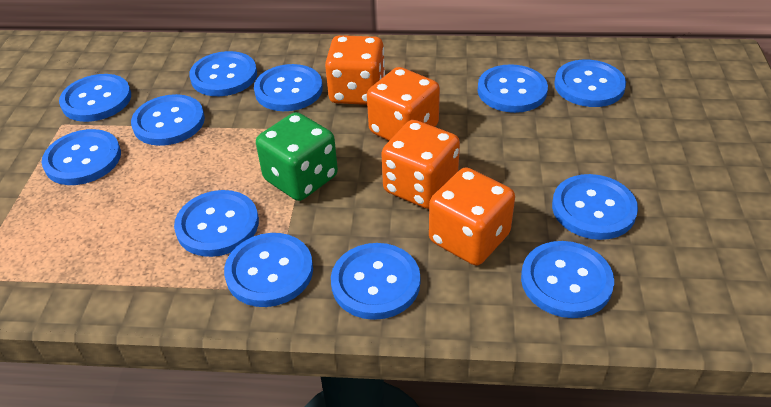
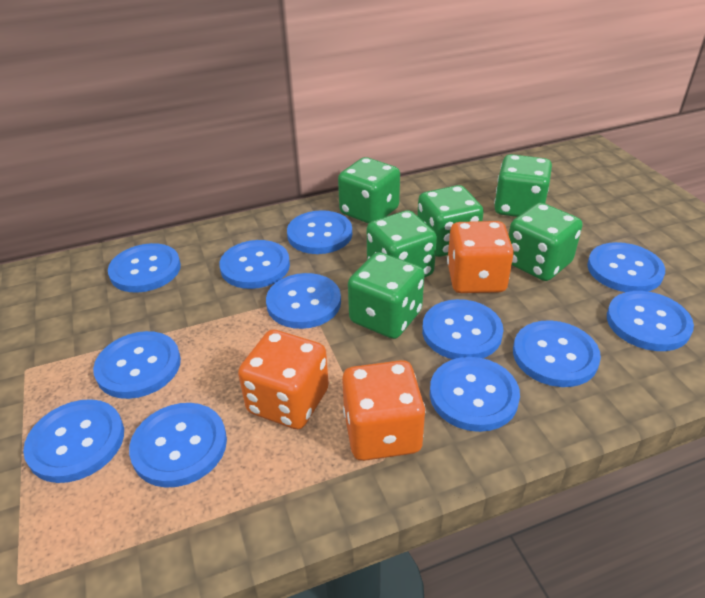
green dice: 1 -> 6
orange dice: 4 -> 3

